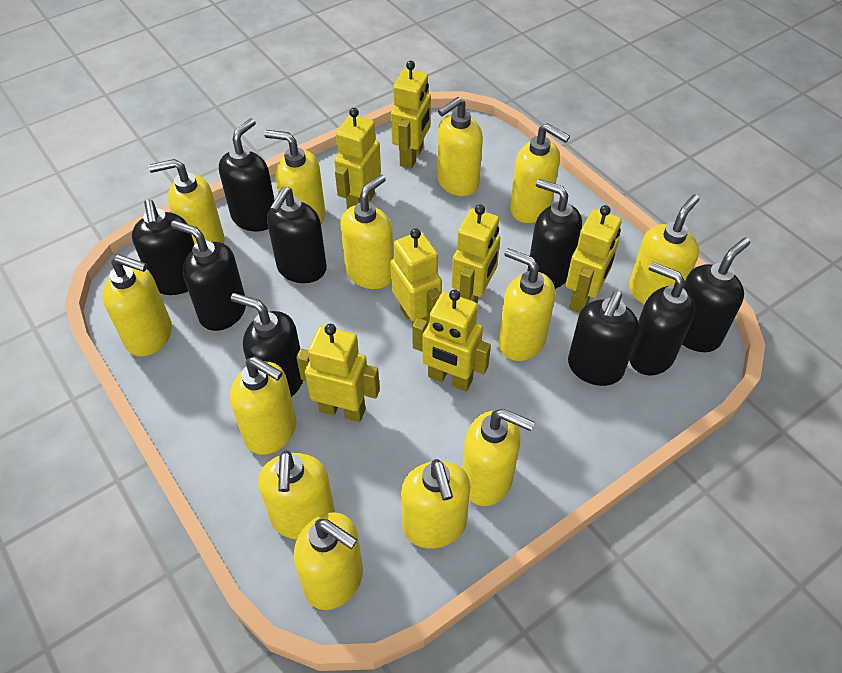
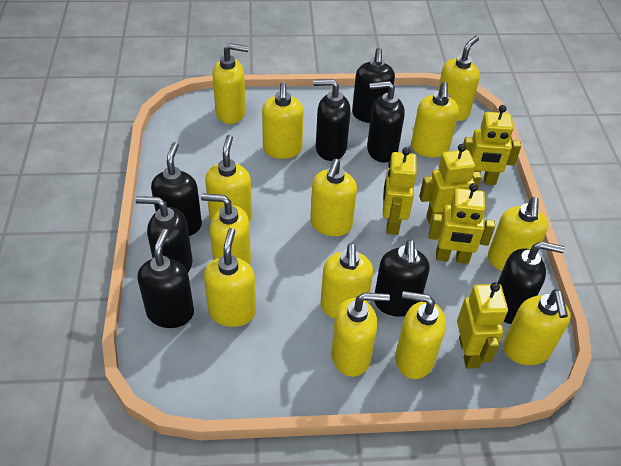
black soap dispenser: 9 -> 8
yellow robot: 7 -> 5

